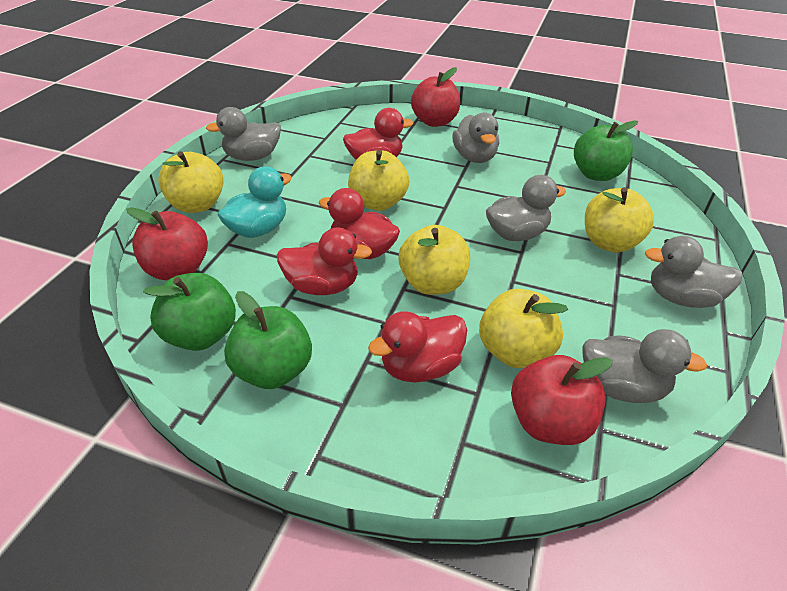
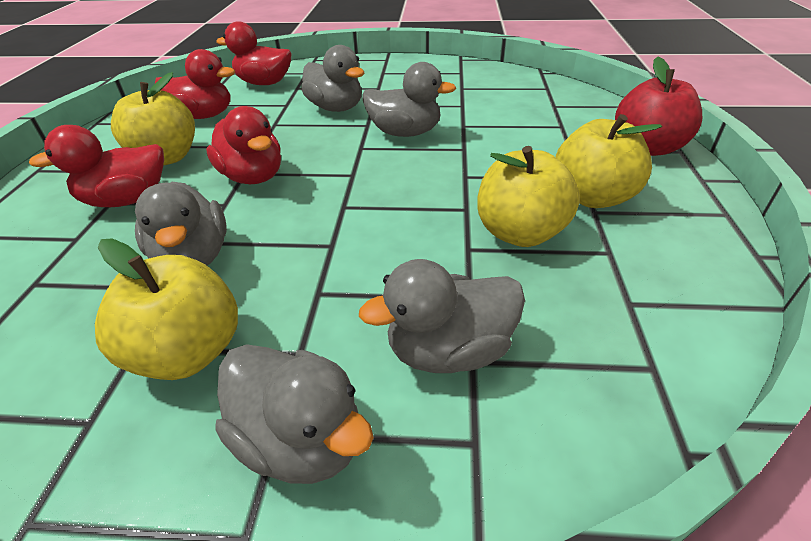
green apple: 3 -> 0
red apple: 3 -> 1
turquoise duck: 1 -> 0
yellow apple: 5 -> 4

